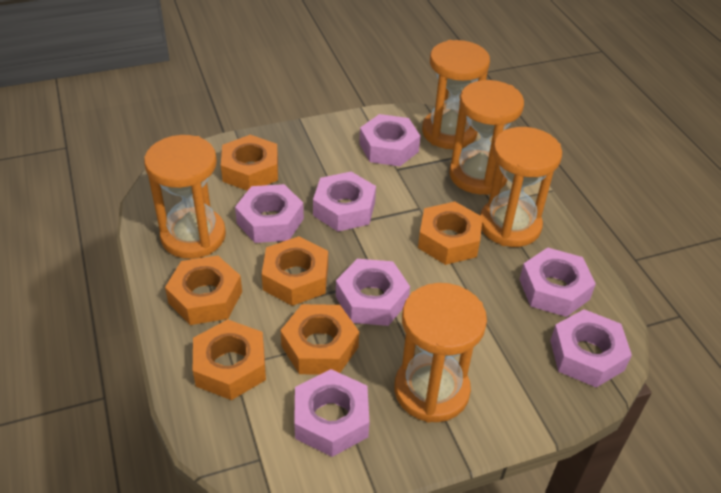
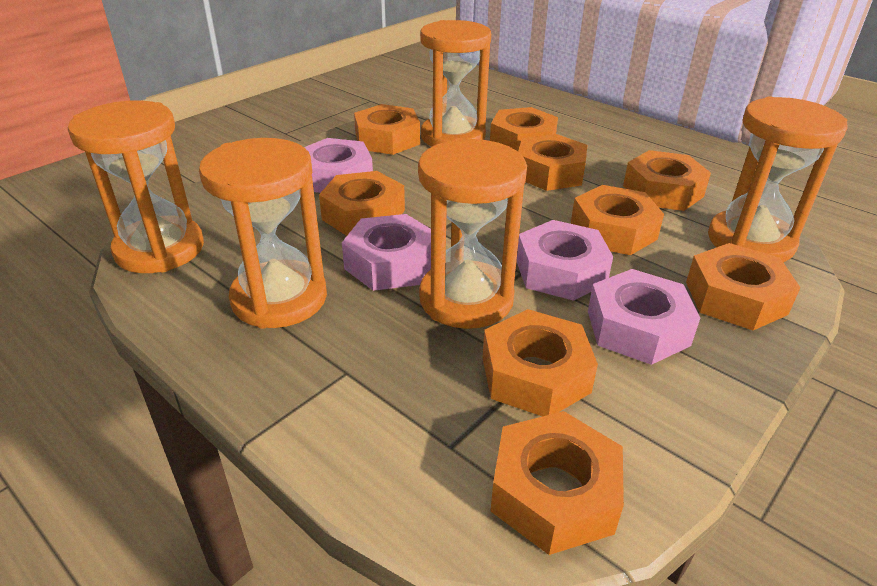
orange nut: 6 -> 9
pink nut: 7 -> 4

